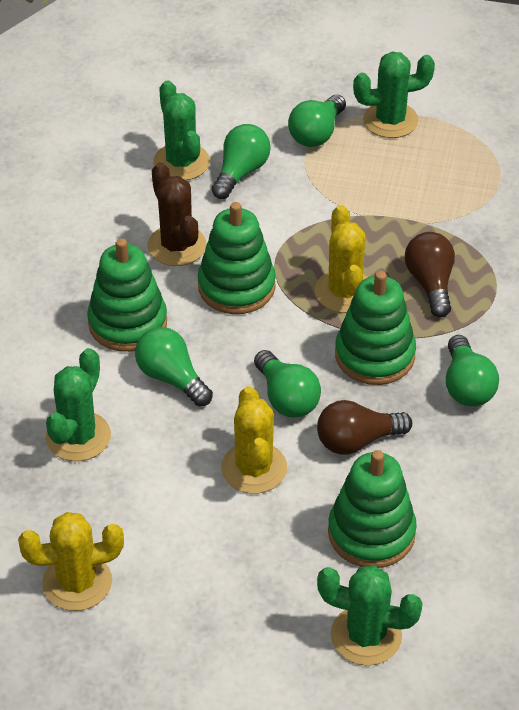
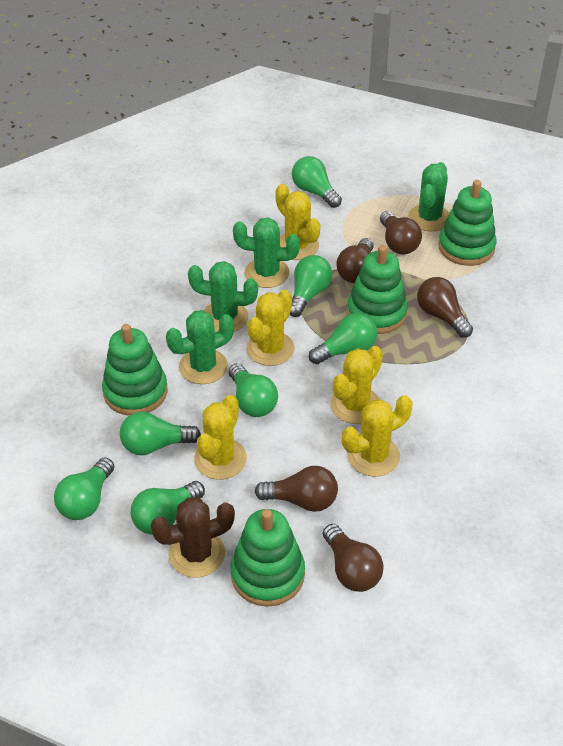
brown light bulb: 2 -> 5
green light bulb: 5 -> 7
yellow cactus: 3 -> 5

